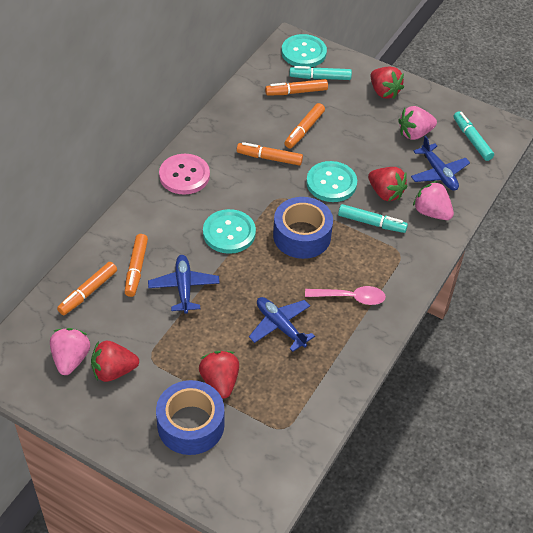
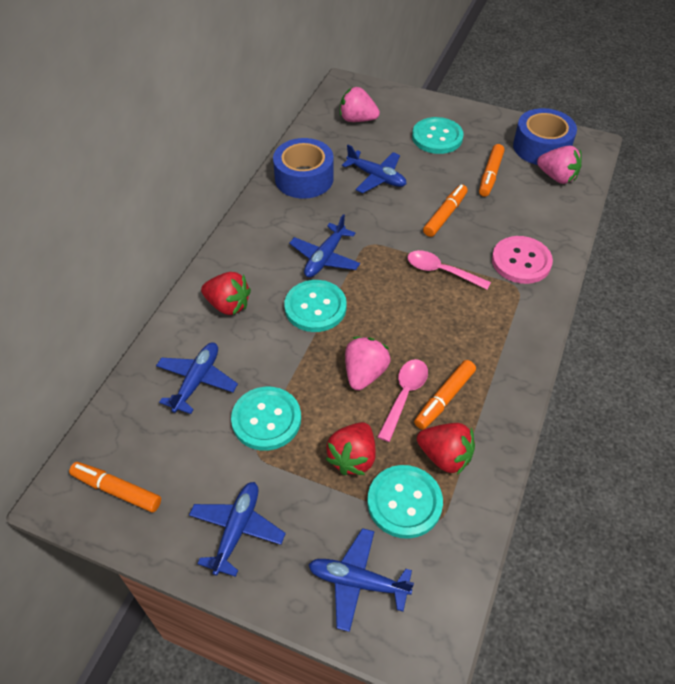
blue plane: 3 -> 5
orange marker: 5 -> 4
pink spoon: 1 -> 2
red strawberry: 4 -> 3
turquoise button: 3 -> 4
turquoise marker: 3 -> 0

